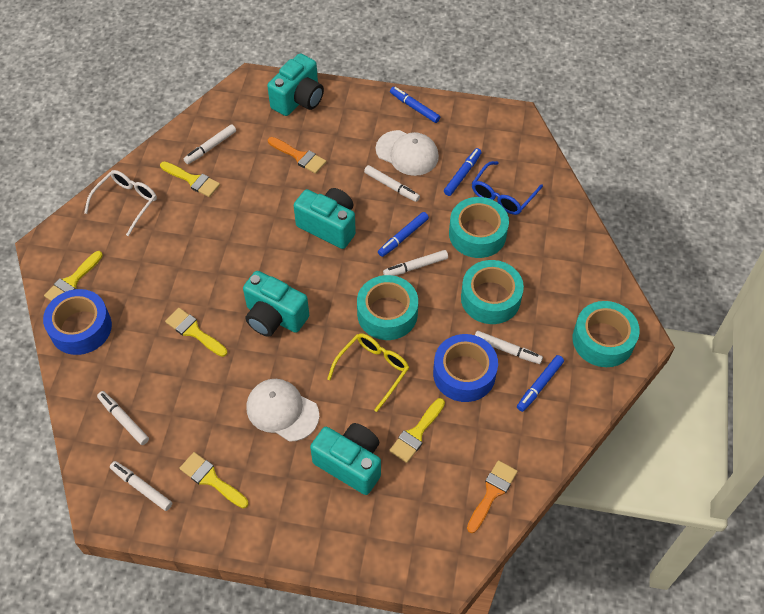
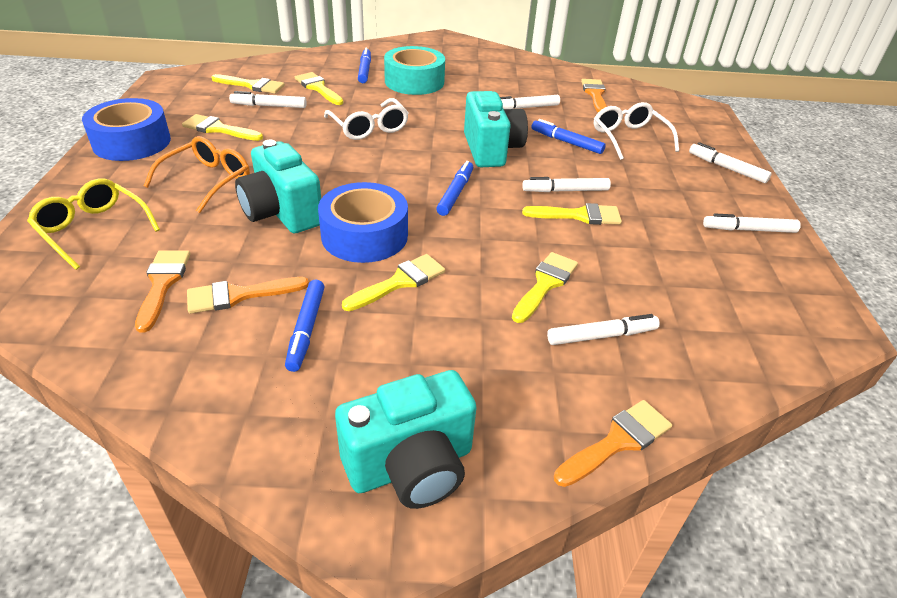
blue glasses: 1 -> 0
orange brush: 2 -> 4
orange glasses: 0 -> 1
turquoise camera: 4 -> 3
turquoise tape: 4 -> 1
white cap: 2 -> 0
white glasses: 1 -> 2
yellow brush: 5 -> 6

